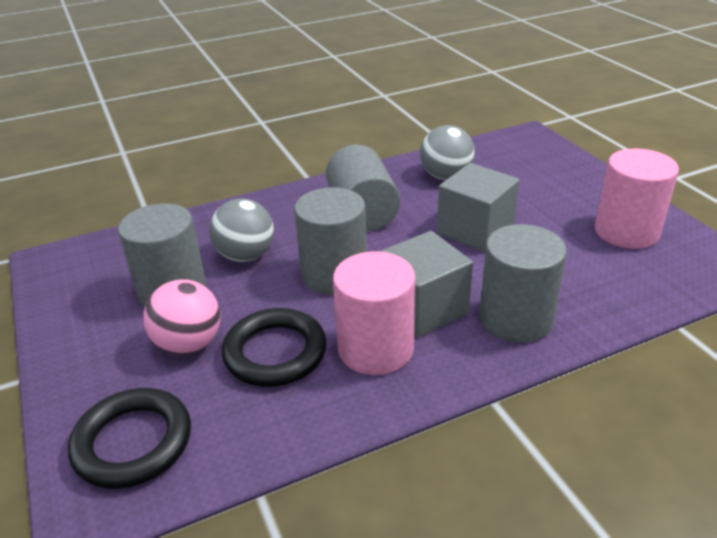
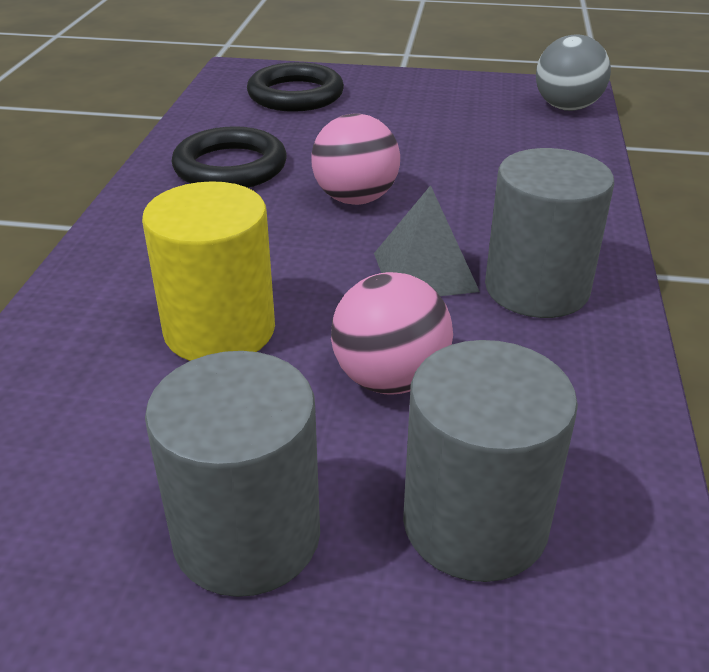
grey ball: 2 -> 1
grey cube: 2 -> 0
grey cylinder: 4 -> 3
grey pyramid: 0 -> 1
pink ball: 1 -> 2
pink cylinder: 2 -> 0
yellow cylinder: 0 -> 1

